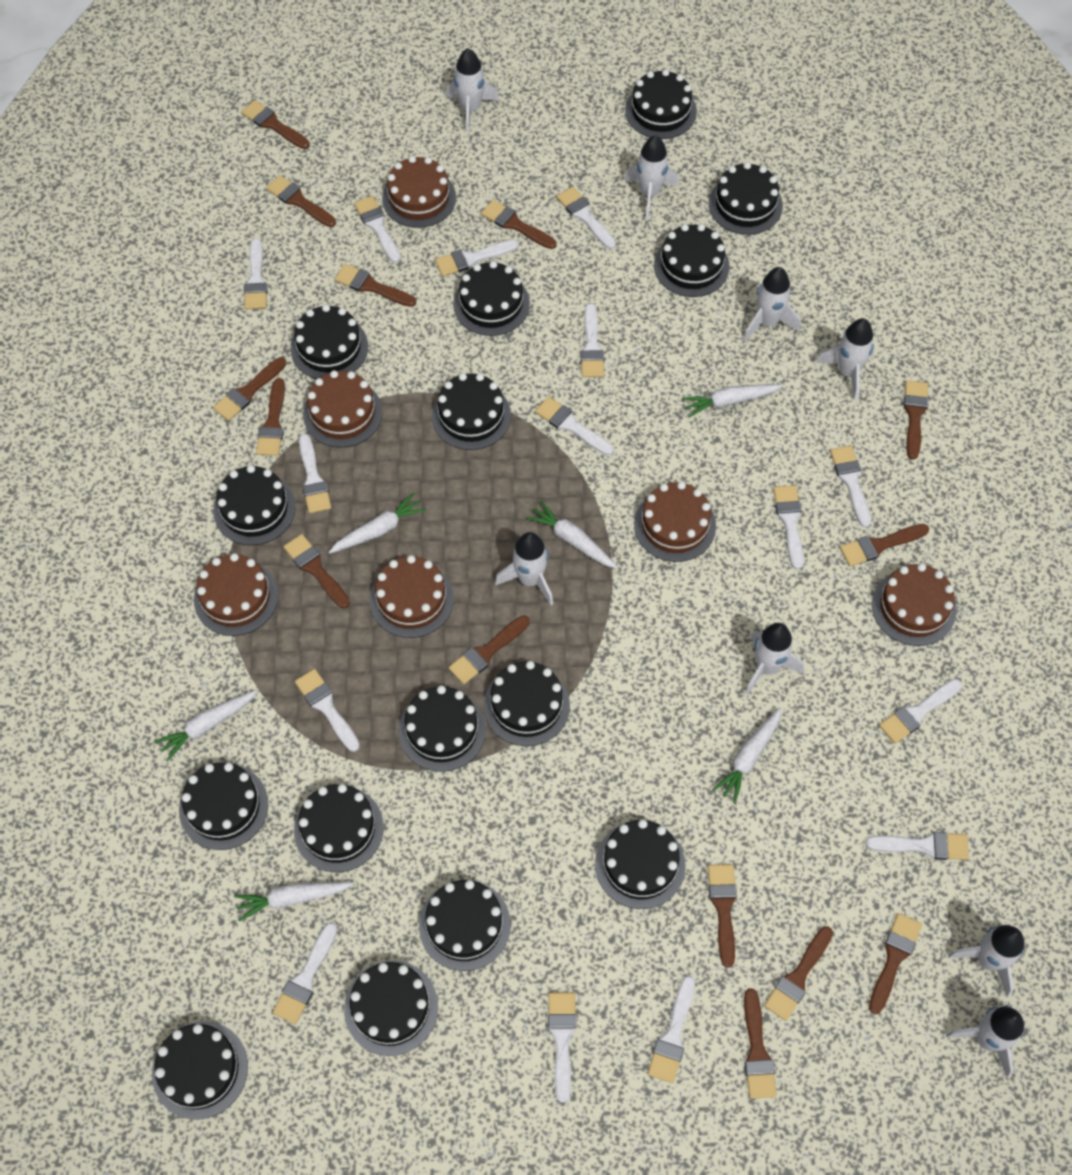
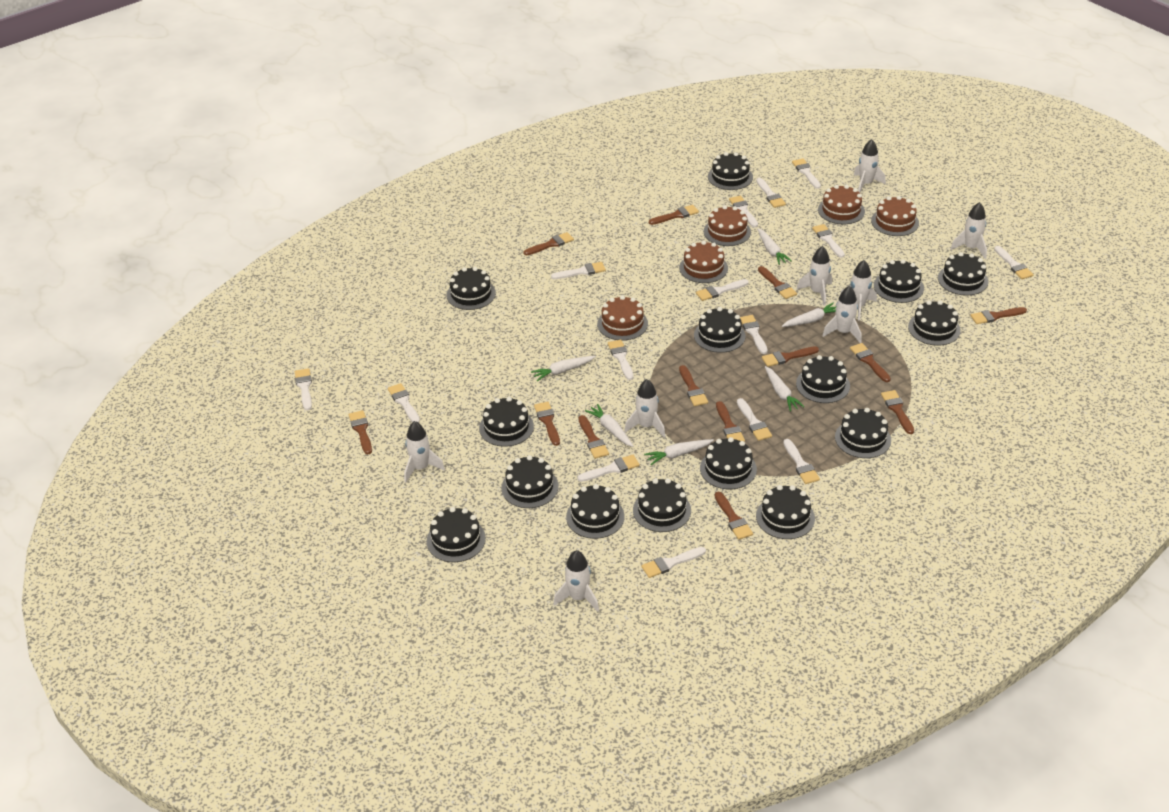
brown brush: 14 -> 13
brown cake: 6 -> 5

